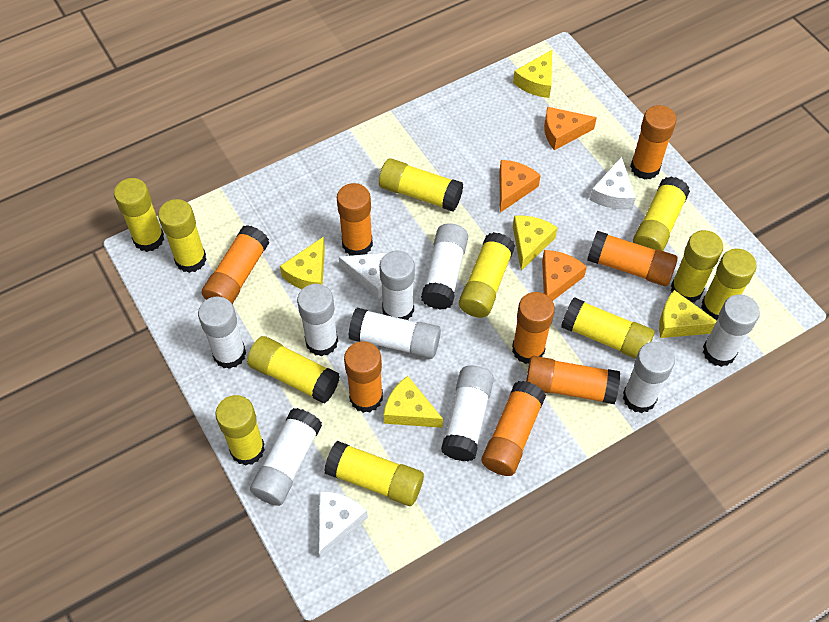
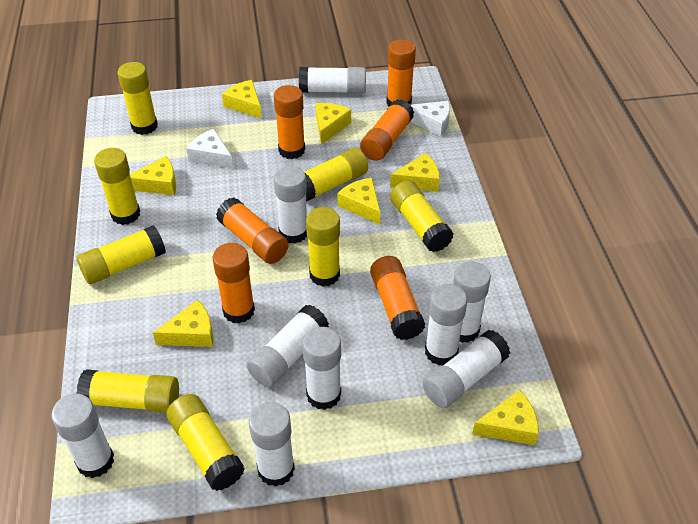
orange cheese: 3 -> 0
orange glue stick: 8 -> 6
white cheese: 3 -> 2
yellow cheese: 5 -> 7
yellow glue stick: 11 -> 8

